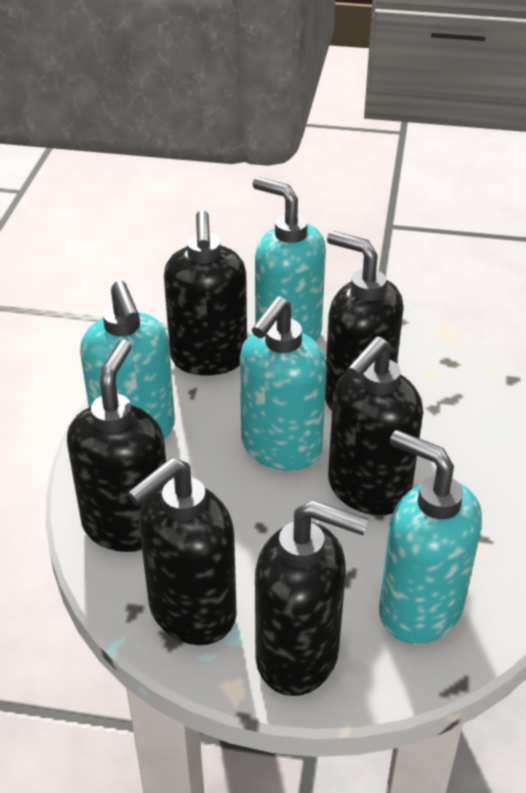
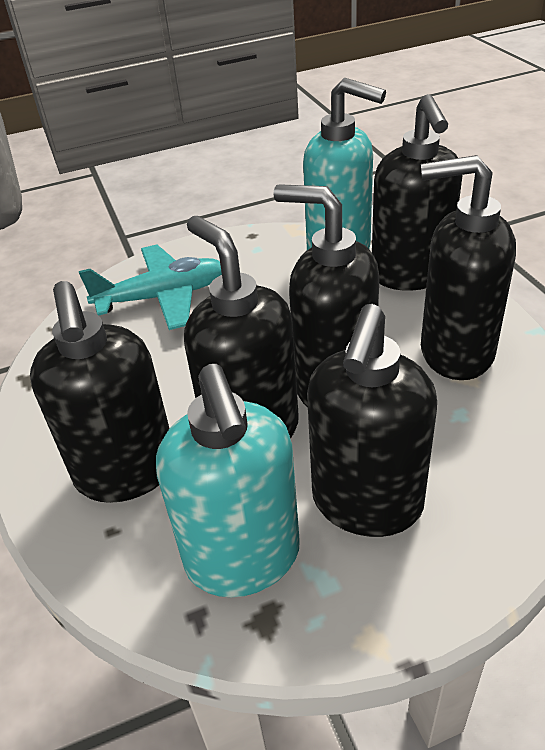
turquoise plane: 0 -> 1
turquoise soap dispenser: 4 -> 2

